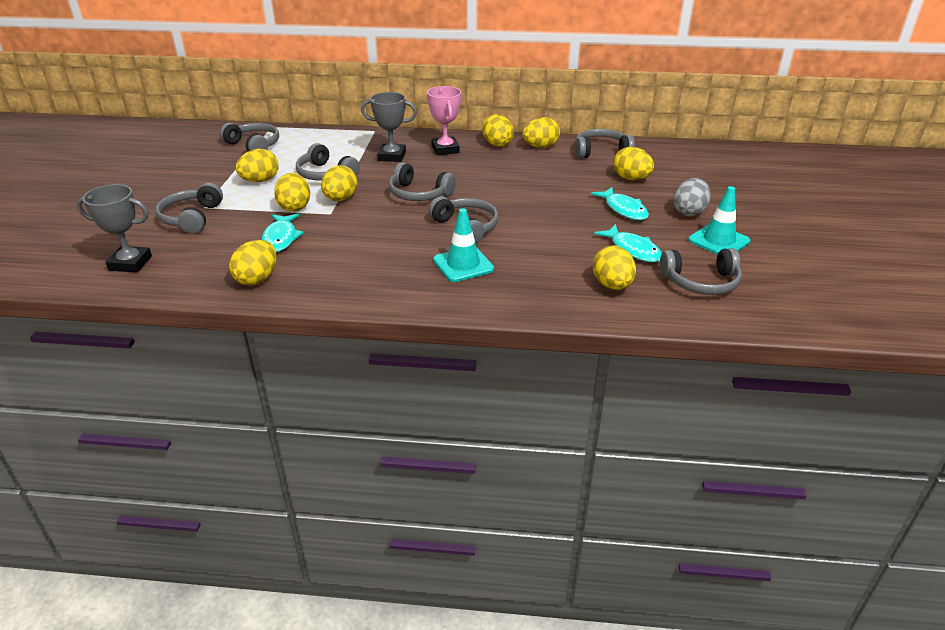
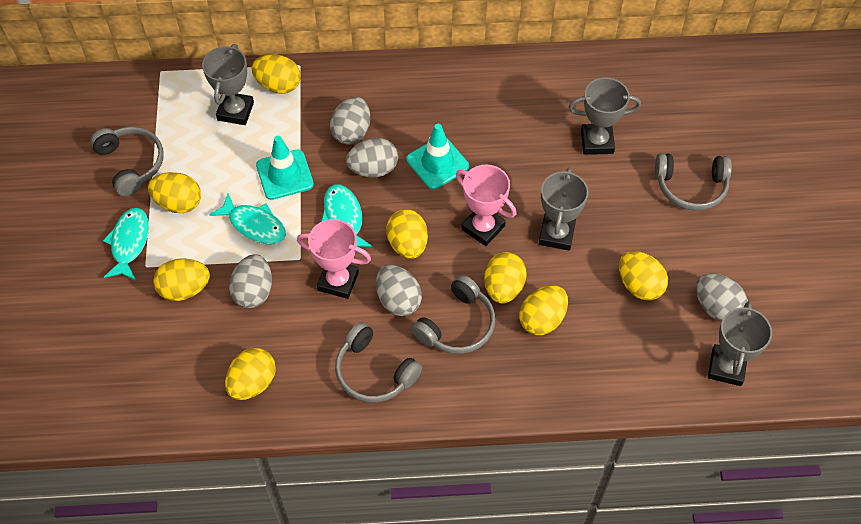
grey egg: 1 -> 5
grey headphones: 7 -> 4
grey trophy: 2 -> 4
pink trophy: 1 -> 2

